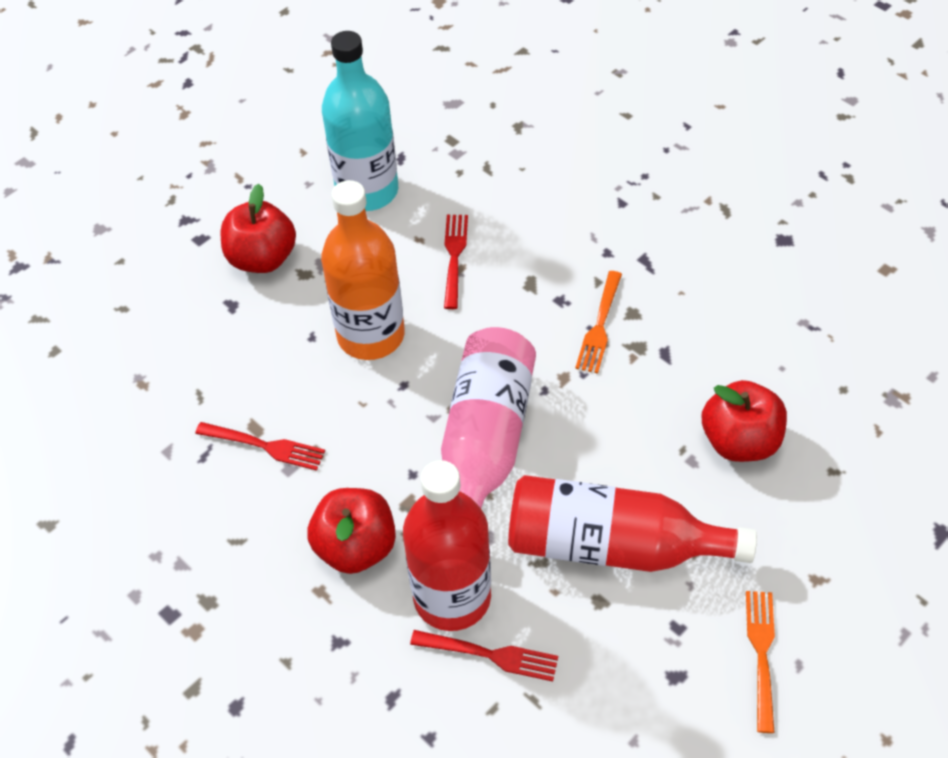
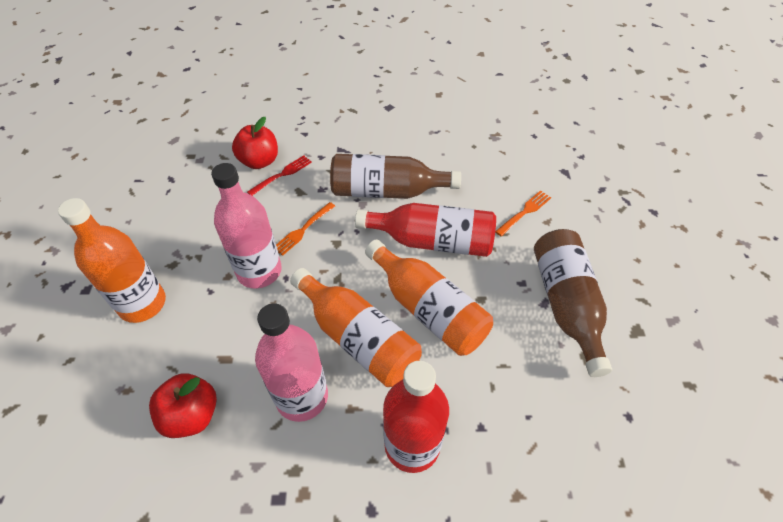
brown bottle: 0 -> 2
orange bottle: 1 -> 3
pink bottle: 1 -> 2
red apple: 3 -> 2
red fork: 3 -> 1
turquoise bottle: 1 -> 0

